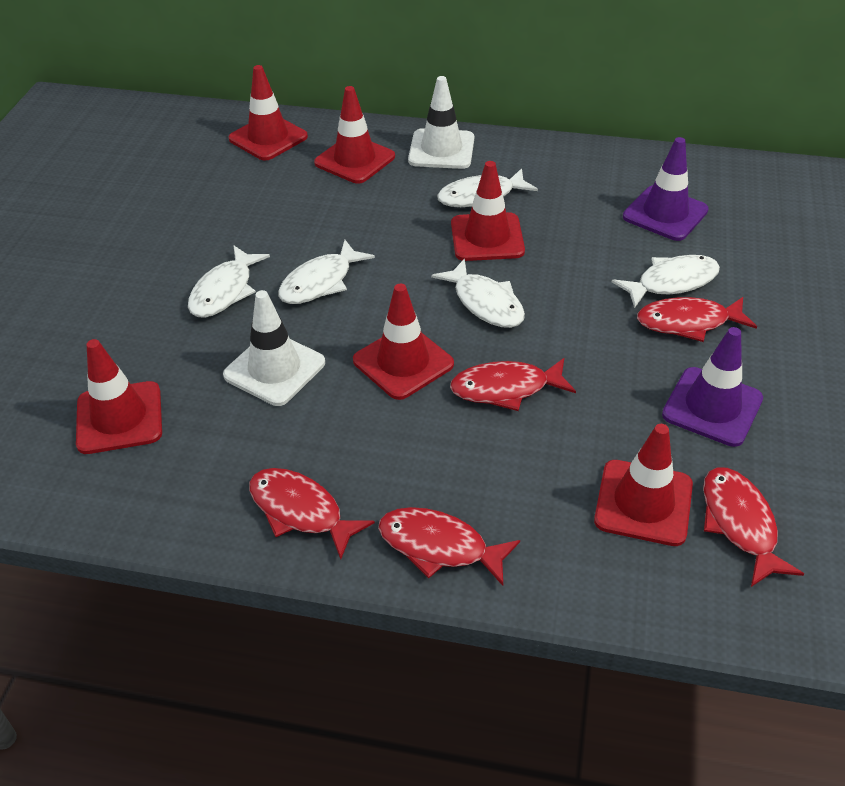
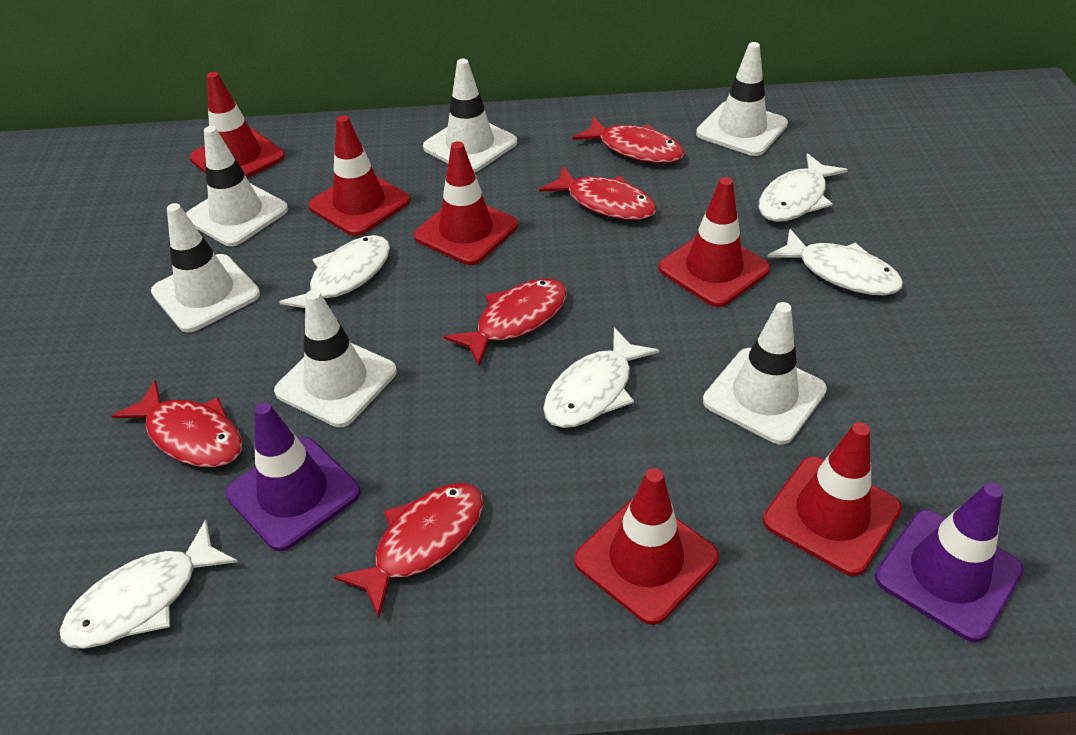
white traffic cone: 2 -> 6

